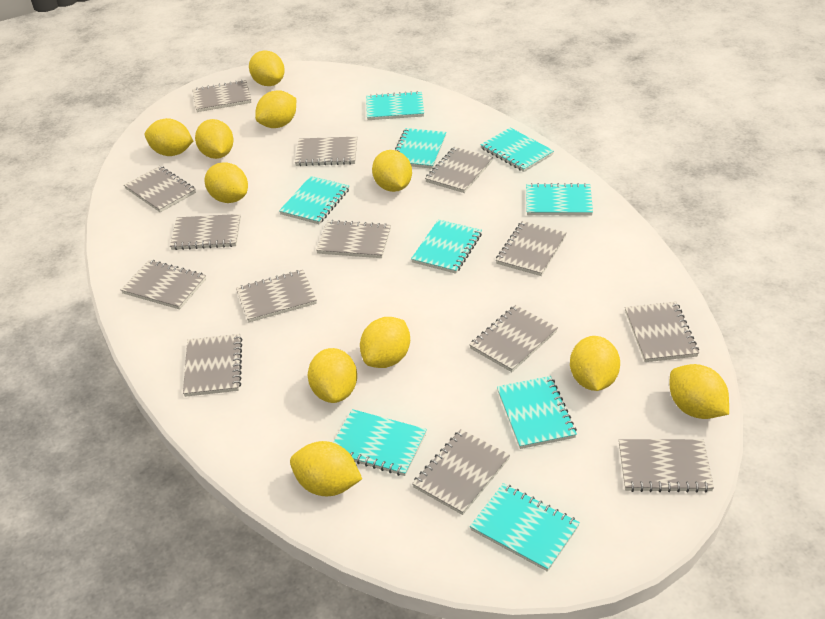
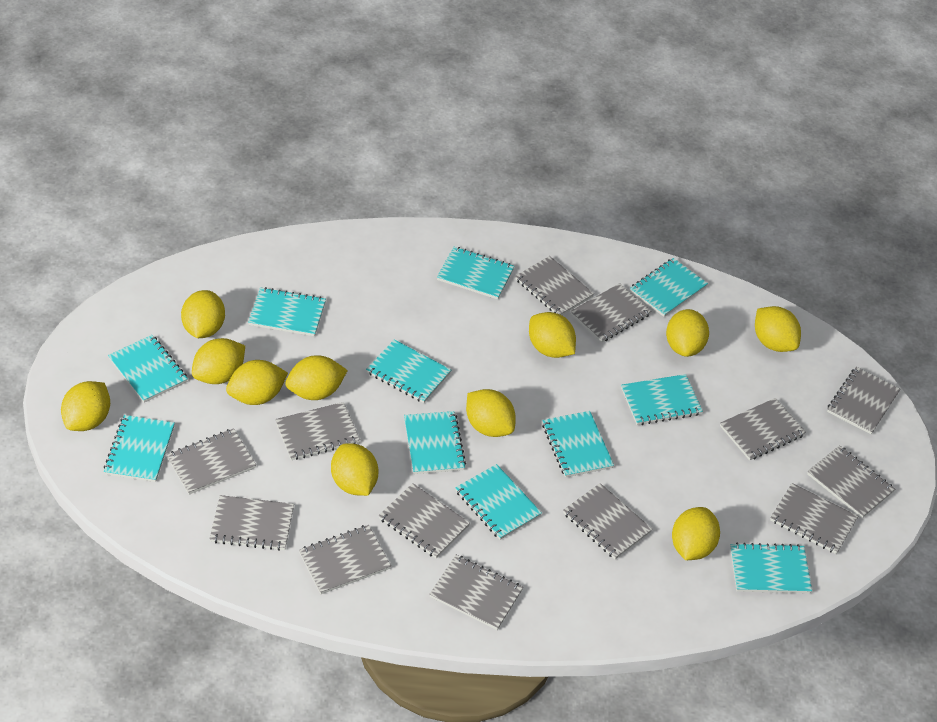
grey notebook: 14 -> 13
turquoise notebook: 9 -> 11

